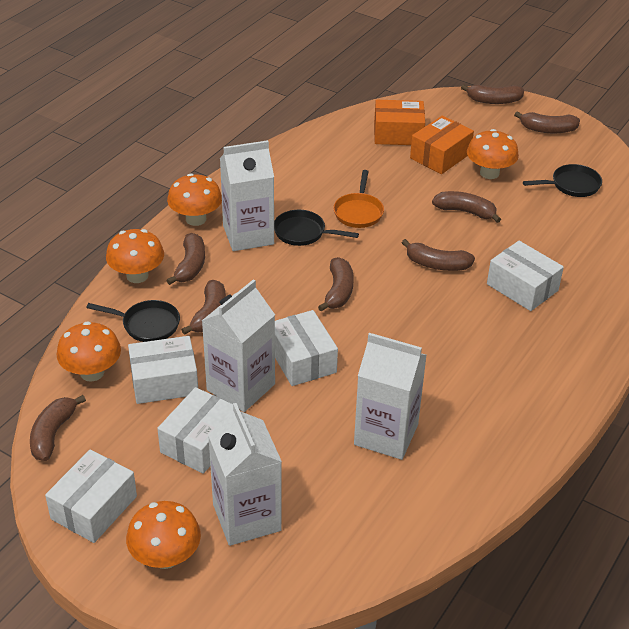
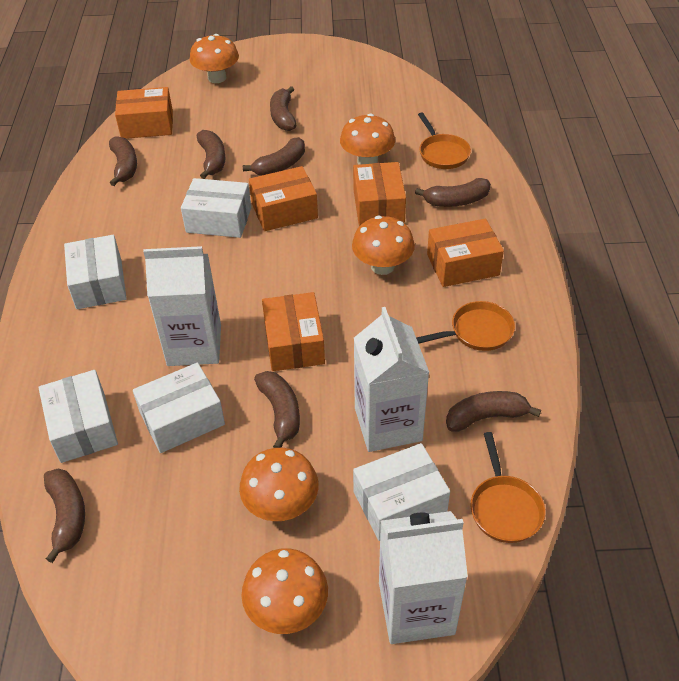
black pan: 3 -> 0
orange box: 2 -> 5
orange pan: 1 -> 3
white carton: 4 -> 3

